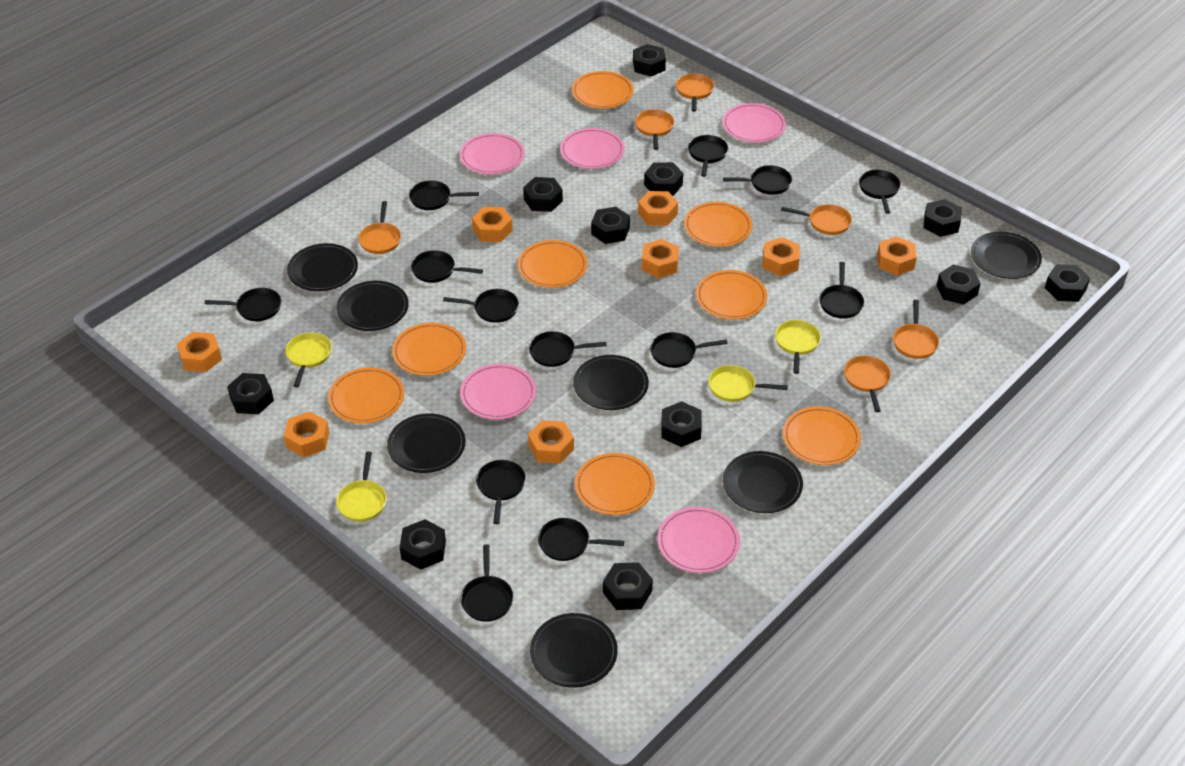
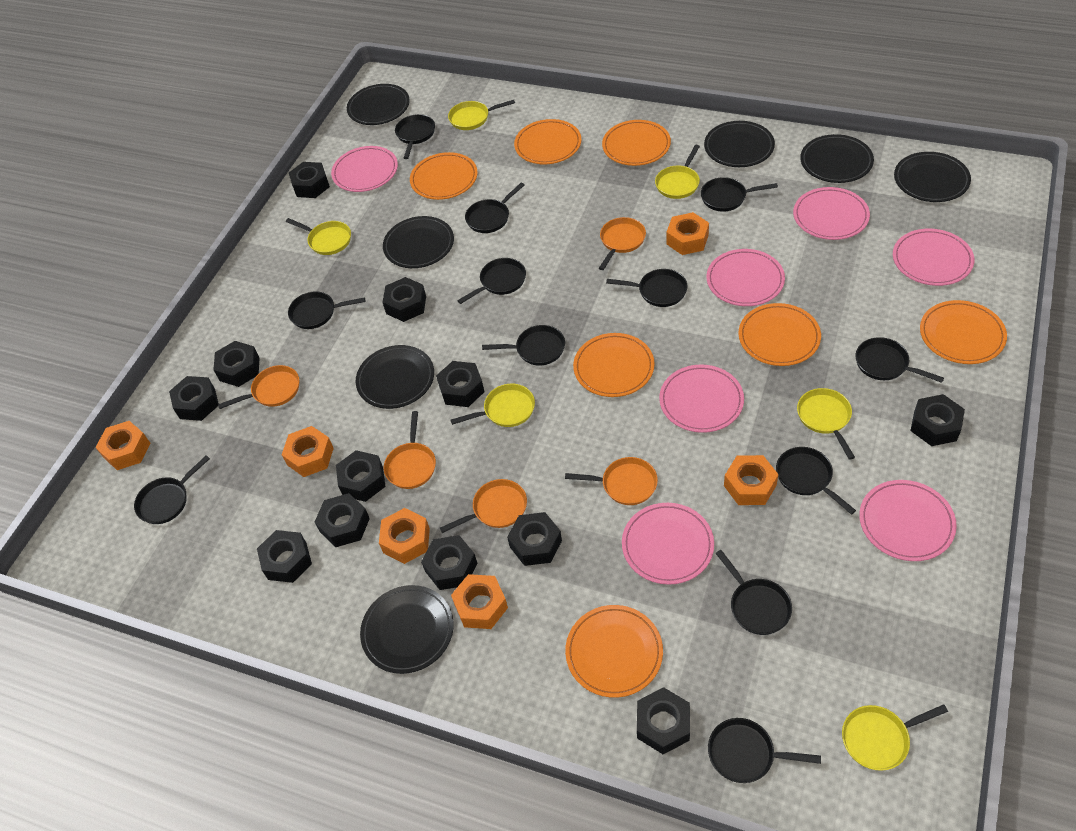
black nut: 11 -> 12
black pan: 13 -> 12
orange nut: 8 -> 6
orange pan: 6 -> 5
orange plate: 8 -> 7
pink plate: 5 -> 7
yellow pan: 4 -> 6

